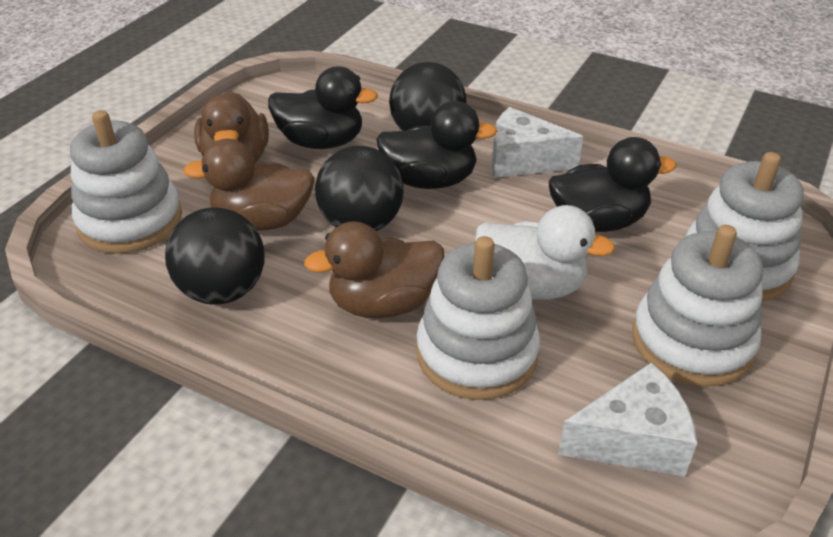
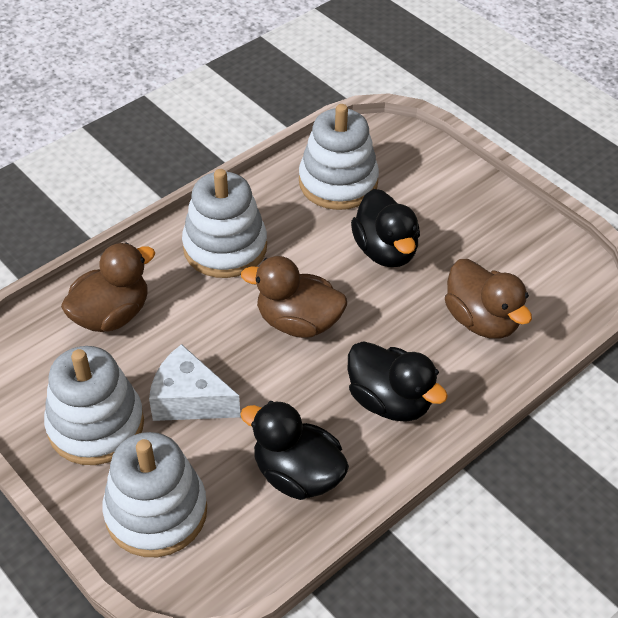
black ball: 3 -> 0
white cheese: 2 -> 1
white duck: 1 -> 0

